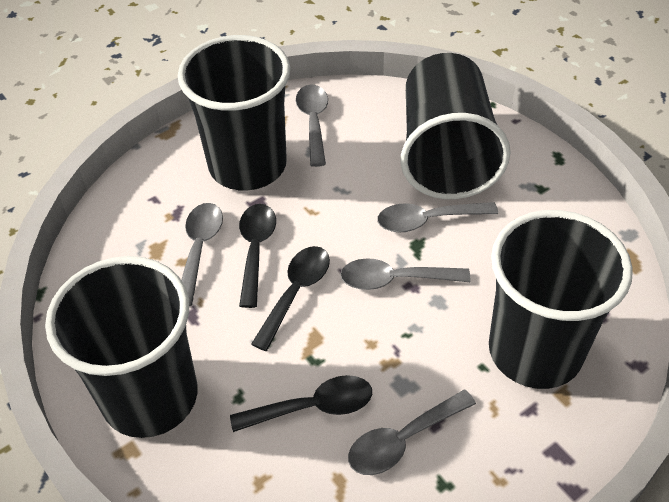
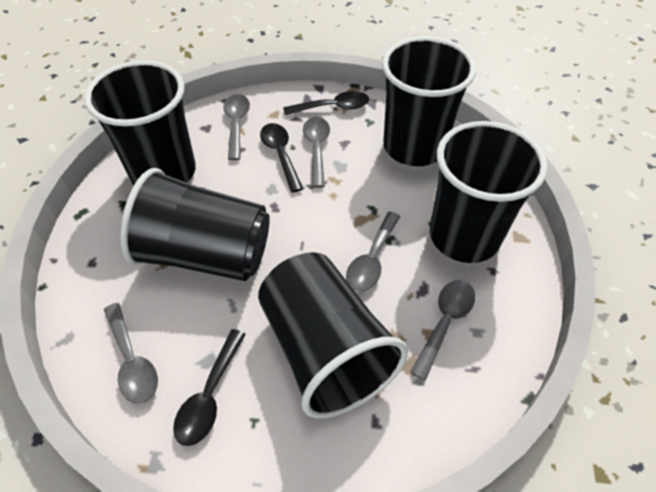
black cup: 4 -> 5

